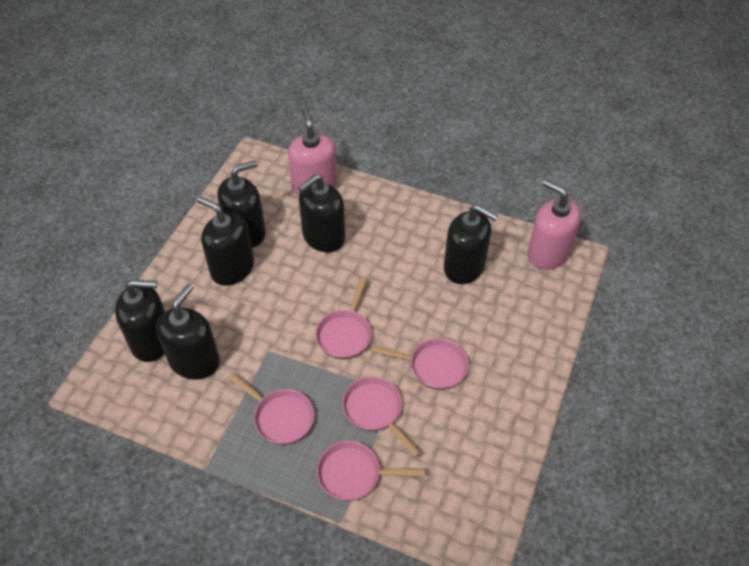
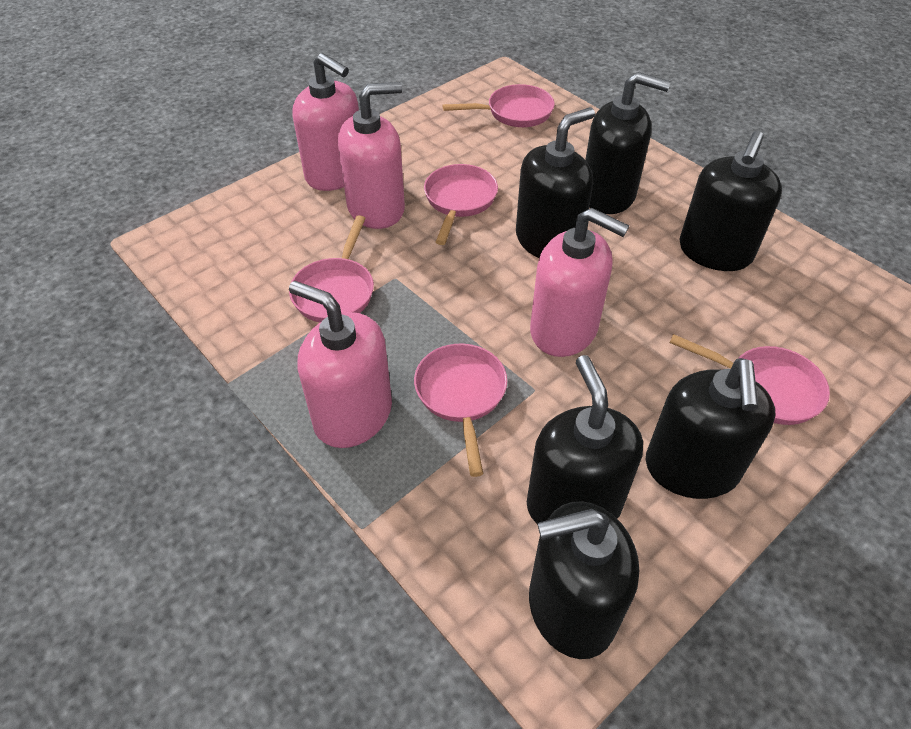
pink soap dispenser: 2 -> 4

